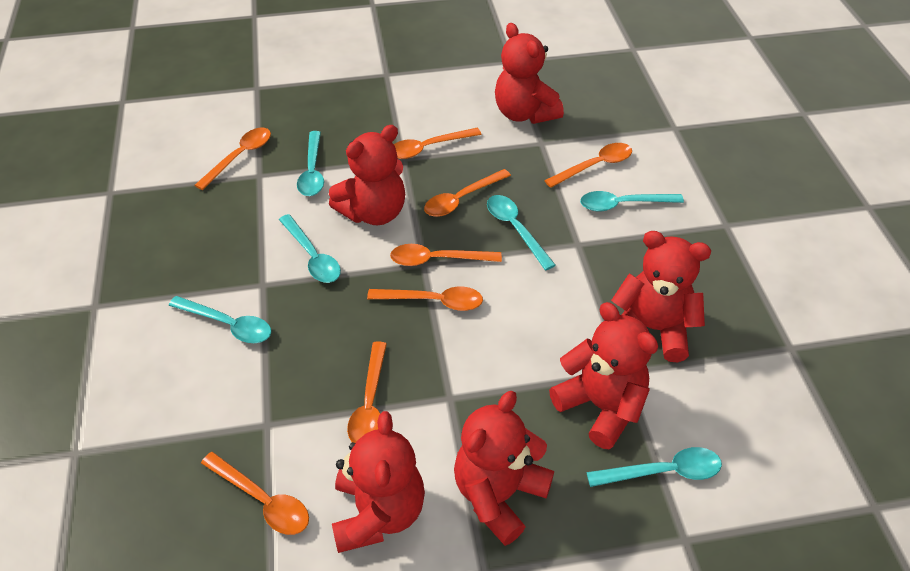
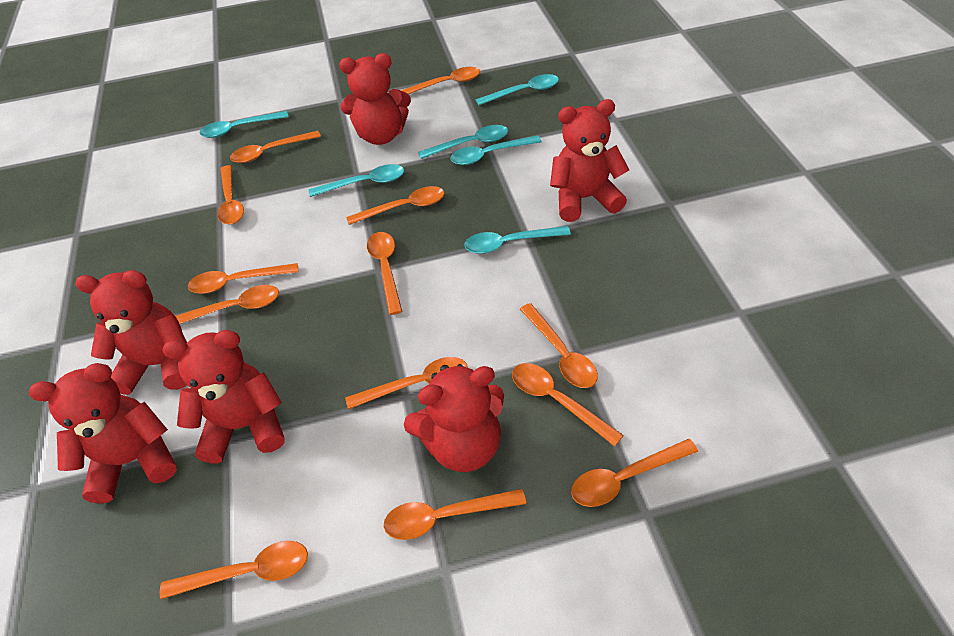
orange spoon: 8 -> 13

